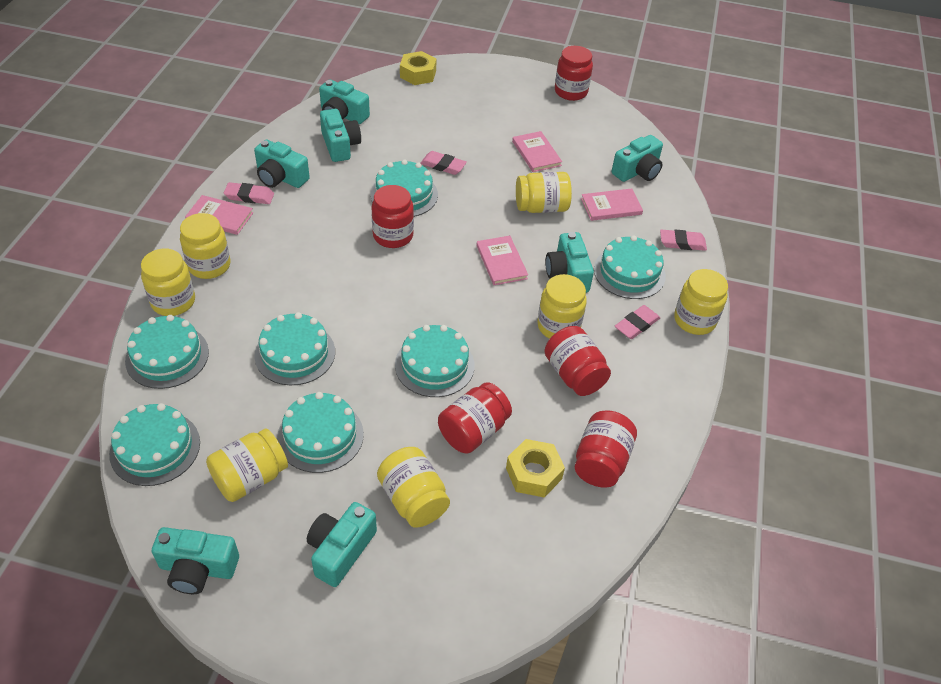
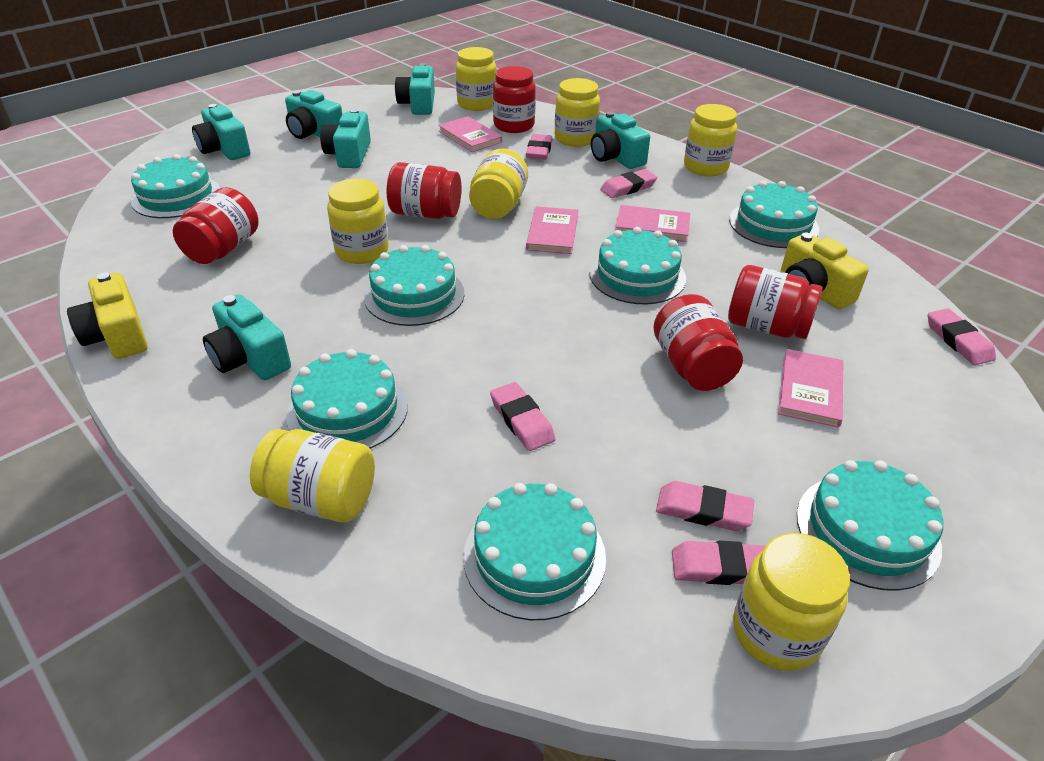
pink eraser: 4 -> 6
turquoise camera: 7 -> 6
yellow camera: 0 -> 2
yellow nut: 2 -> 0

